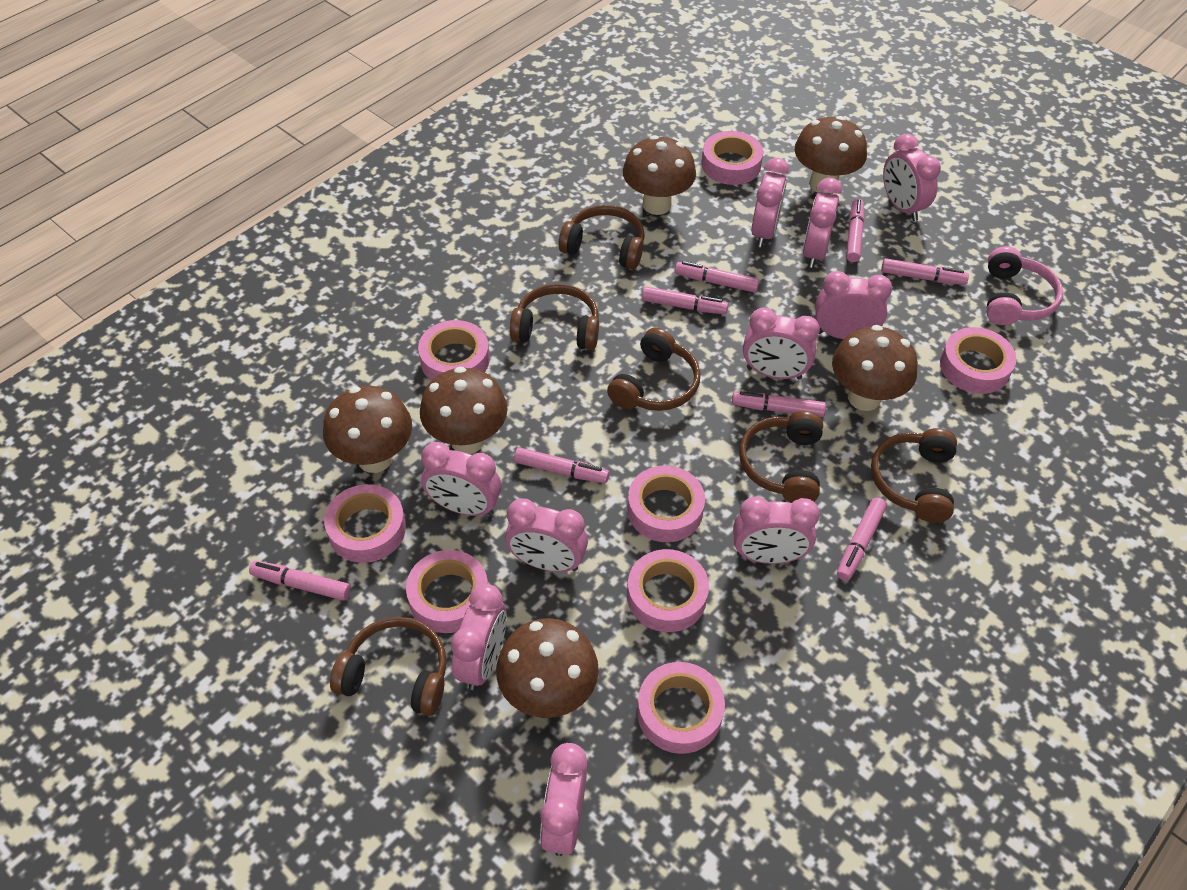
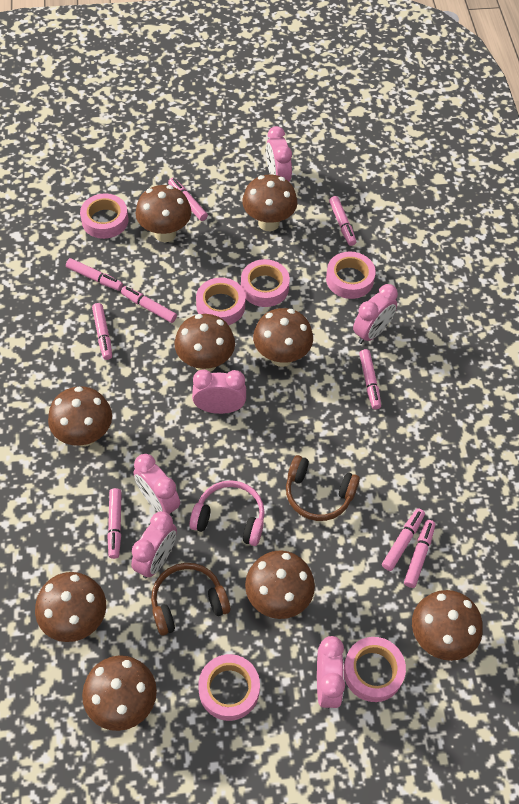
brown headphones: 6 -> 2
brown mushroom: 6 -> 9
pink clock: 10 -> 6
pink marker: 8 -> 9
pink tape: 8 -> 6

